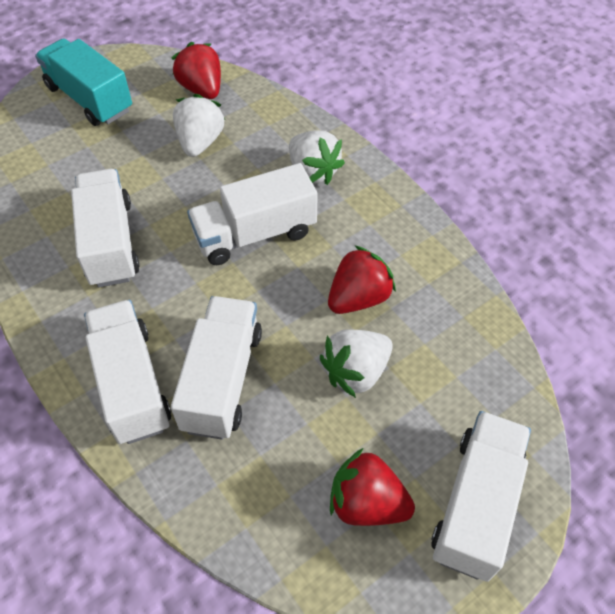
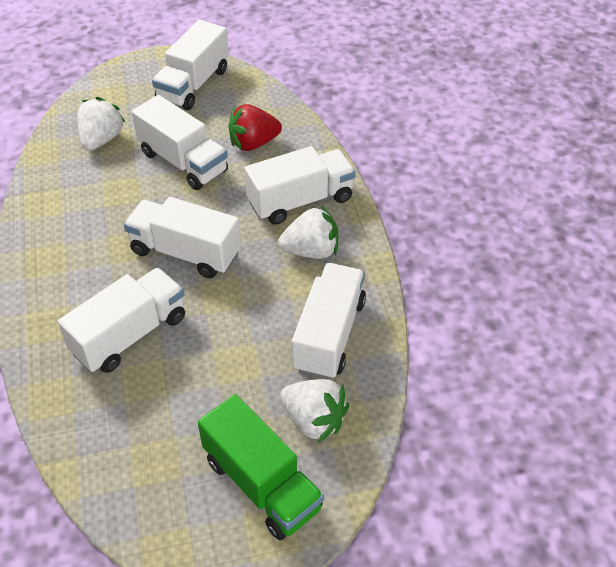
green truck: 0 -> 1
red strawberry: 3 -> 1
turquoise truck: 1 -> 0
white truck: 5 -> 6

